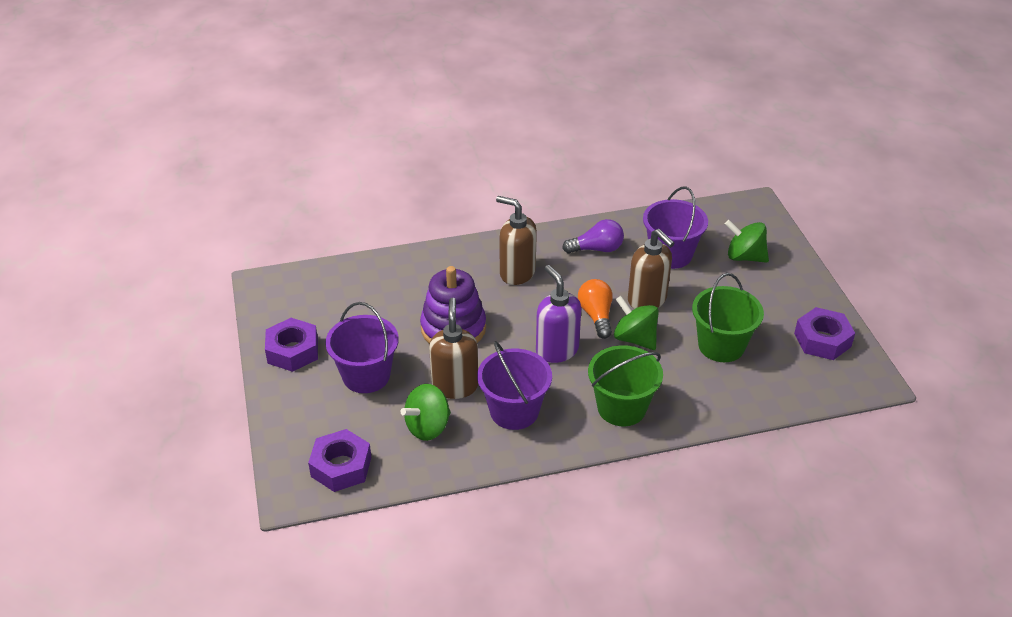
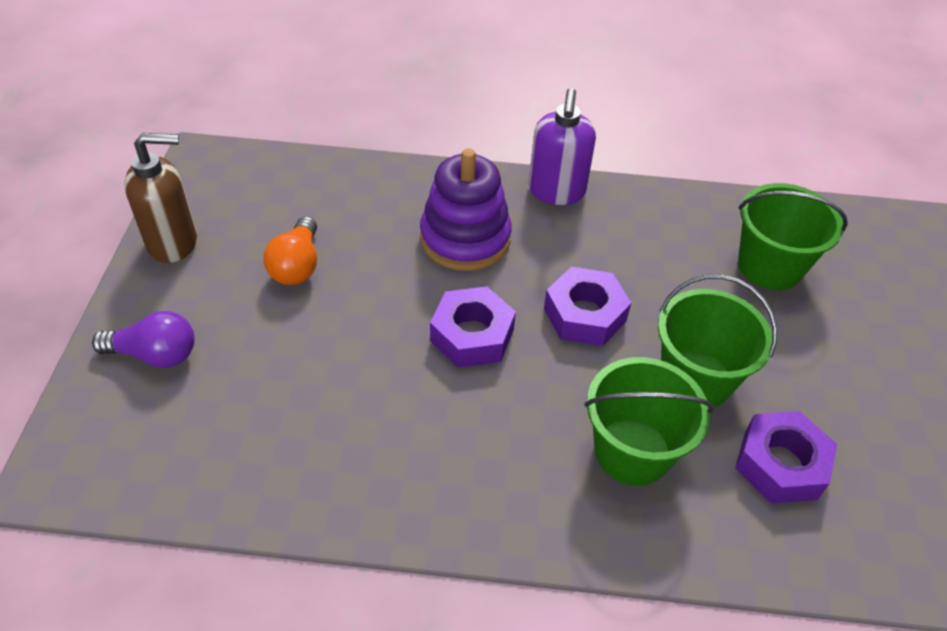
brown soap dispenser: 3 -> 1
green bucket: 2 -> 3
green spinning top: 3 -> 0
purple bucket: 3 -> 0

